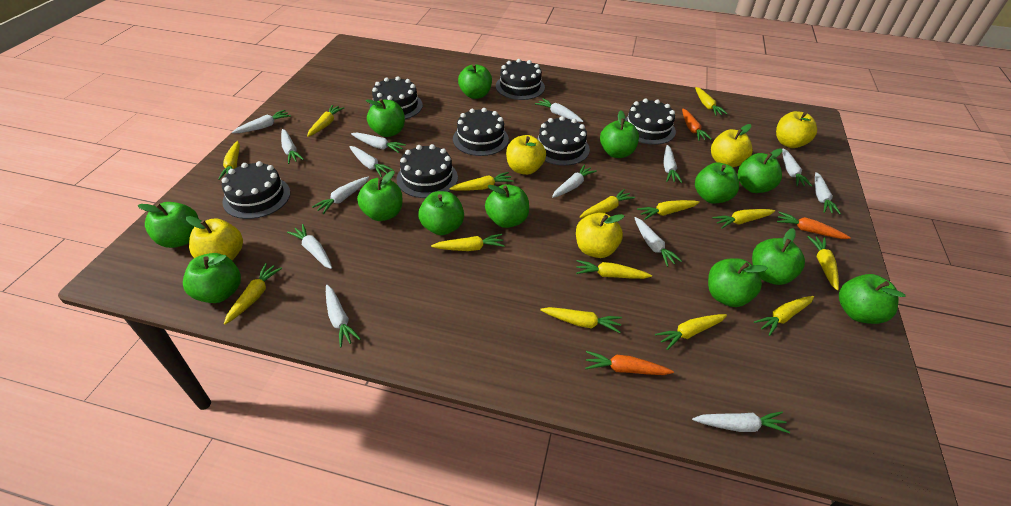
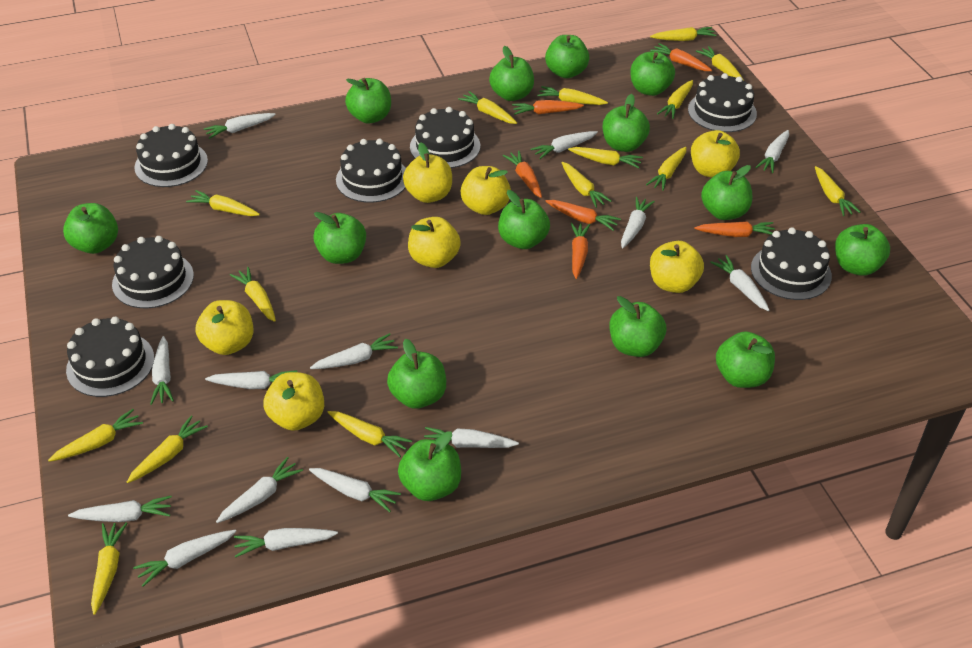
green apple: 13 -> 14
orange carrot: 3 -> 6
yellow apple: 5 -> 7
yellow carrot: 14 -> 15

